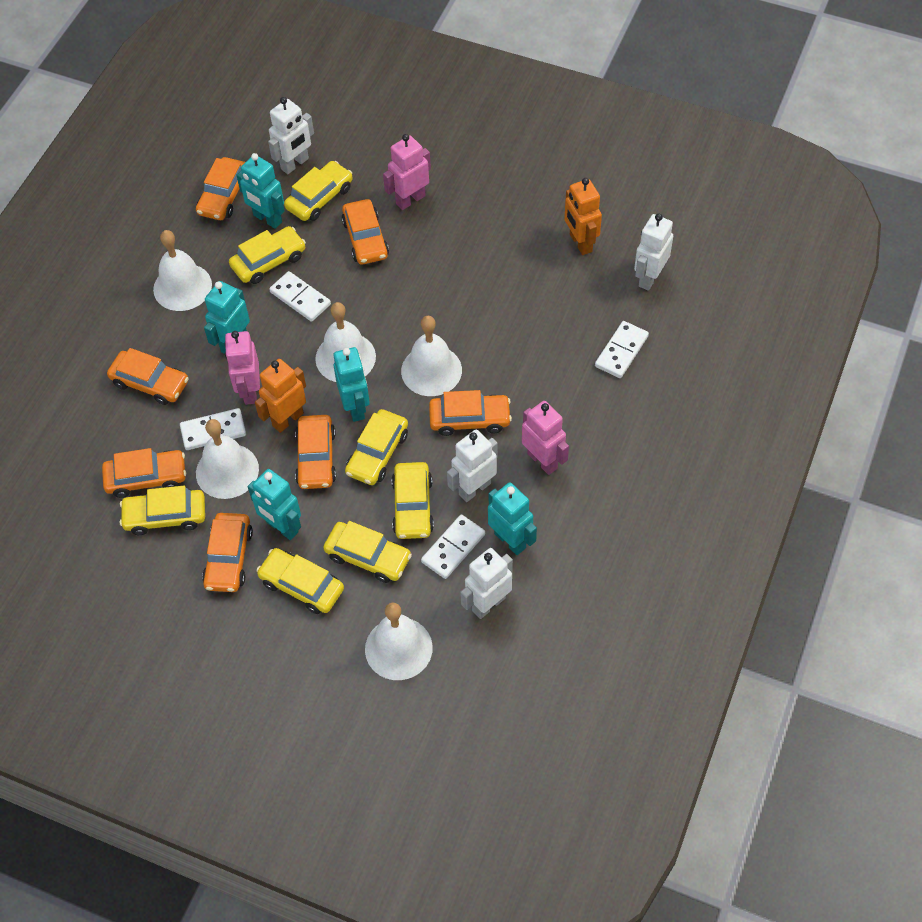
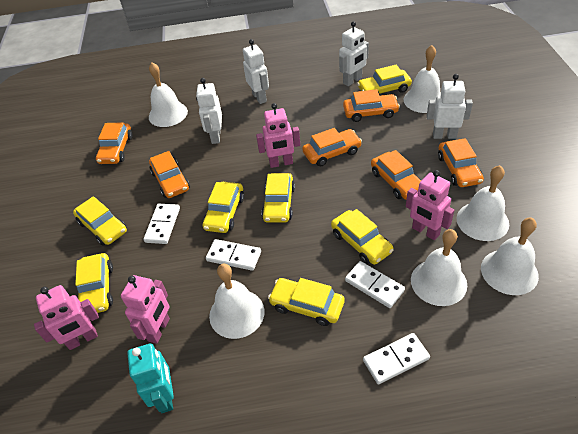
orange car: 7 -> 6
orange robot: 2 -> 0
pink robot: 3 -> 4
turquoise robot: 5 -> 1
white bell: 5 -> 6

